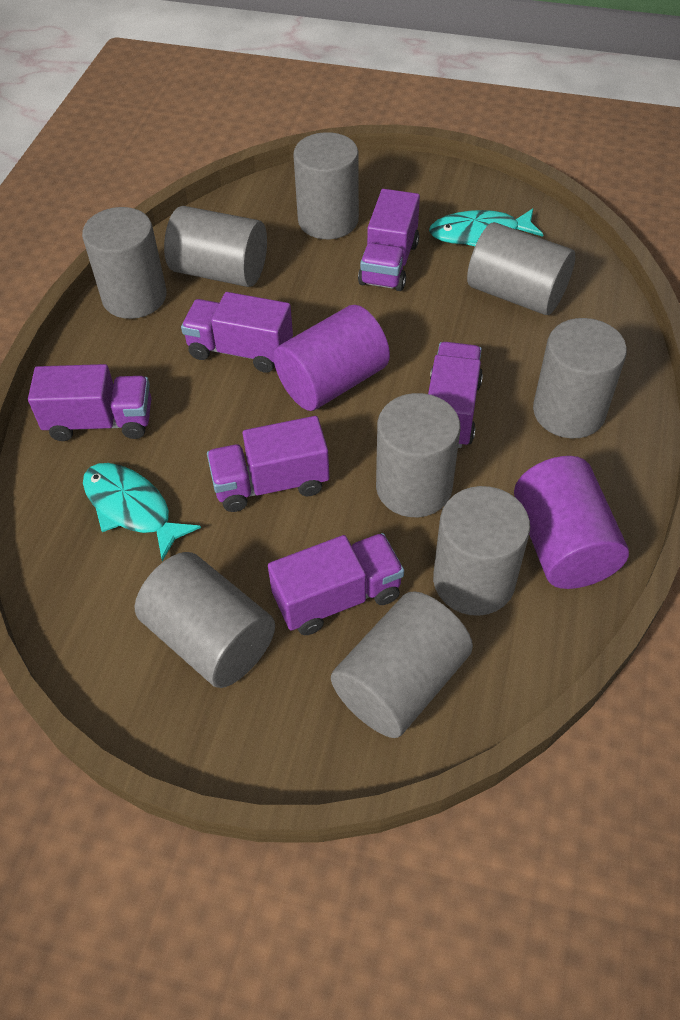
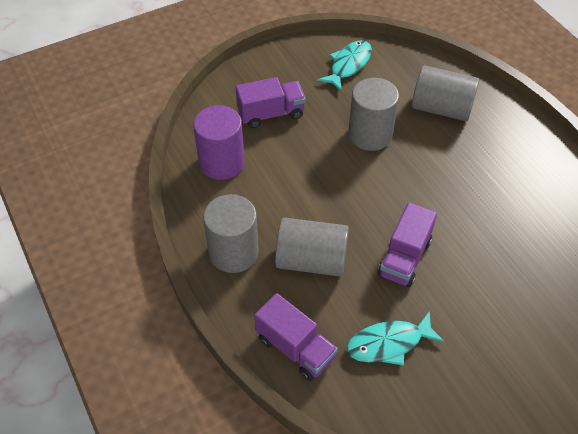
grey cylinder: 9 -> 4
purple cylinder: 2 -> 1
purple truck: 6 -> 3

